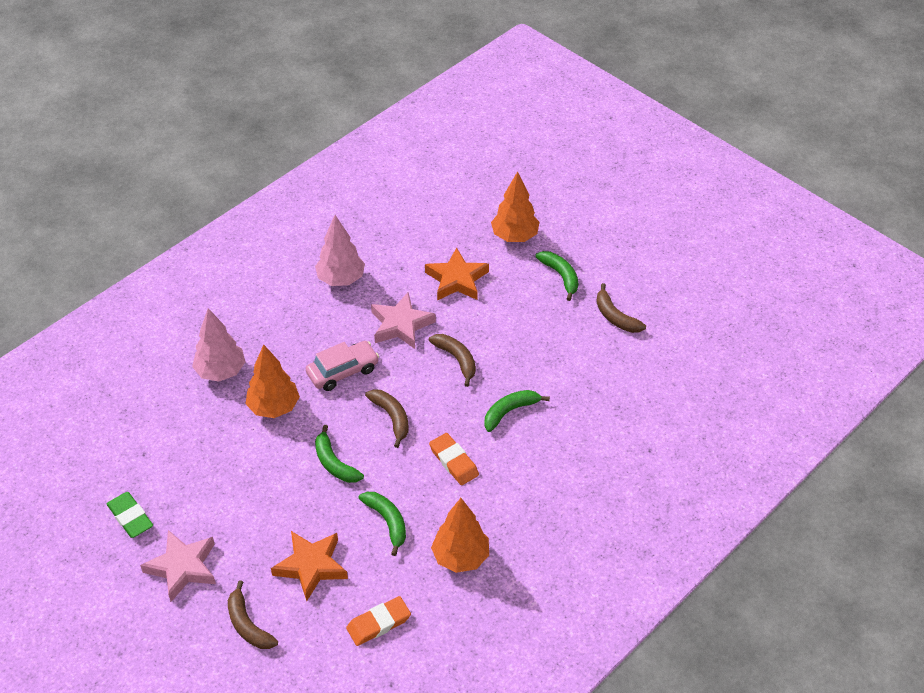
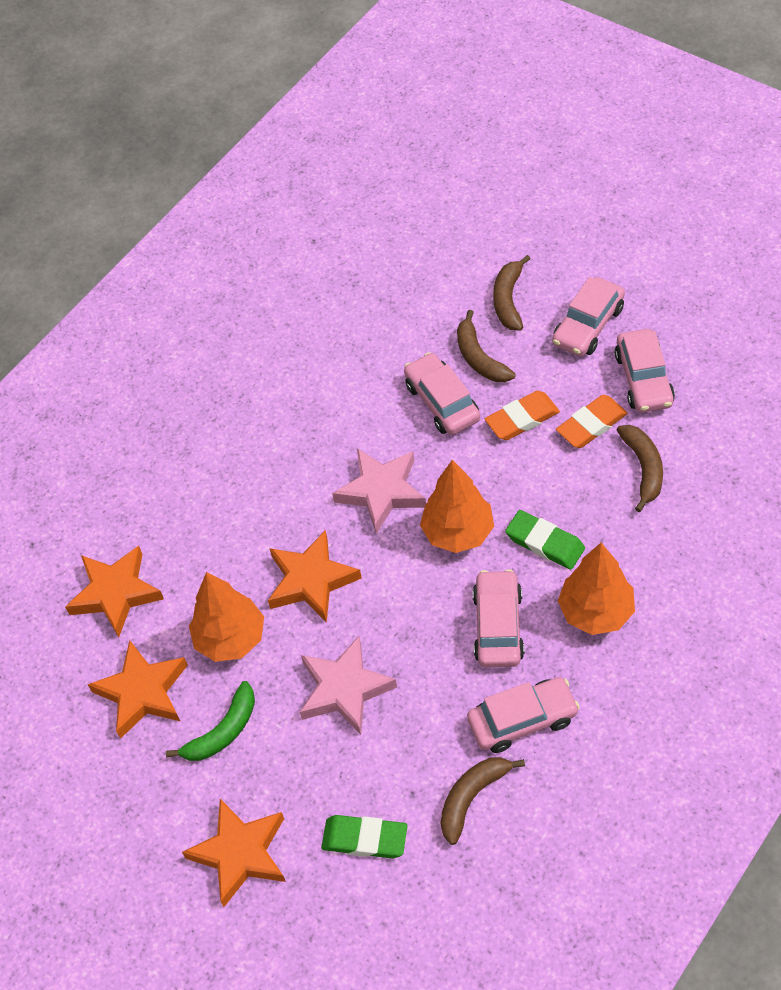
green banana: 4 -> 1
green eraser: 1 -> 2
orange star: 2 -> 4
pink car: 1 -> 5
pink tree: 2 -> 0

